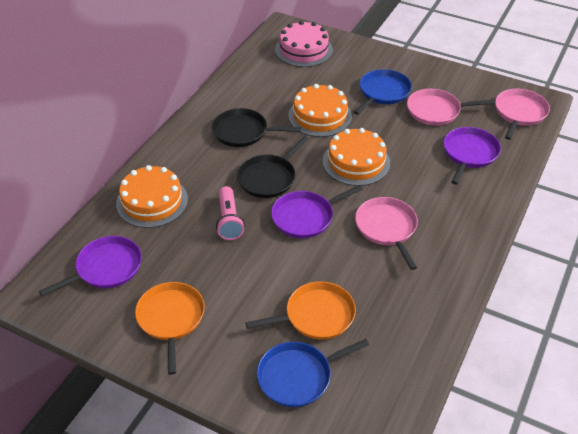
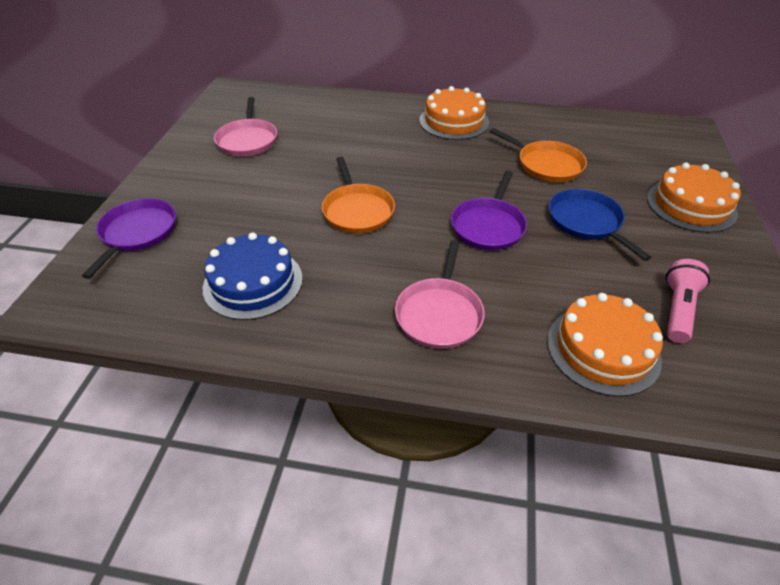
black pan: 2 -> 0
blue cake: 0 -> 1
blue pan: 2 -> 1
pink cake: 1 -> 0
pink pan: 3 -> 2
purple pan: 3 -> 2

